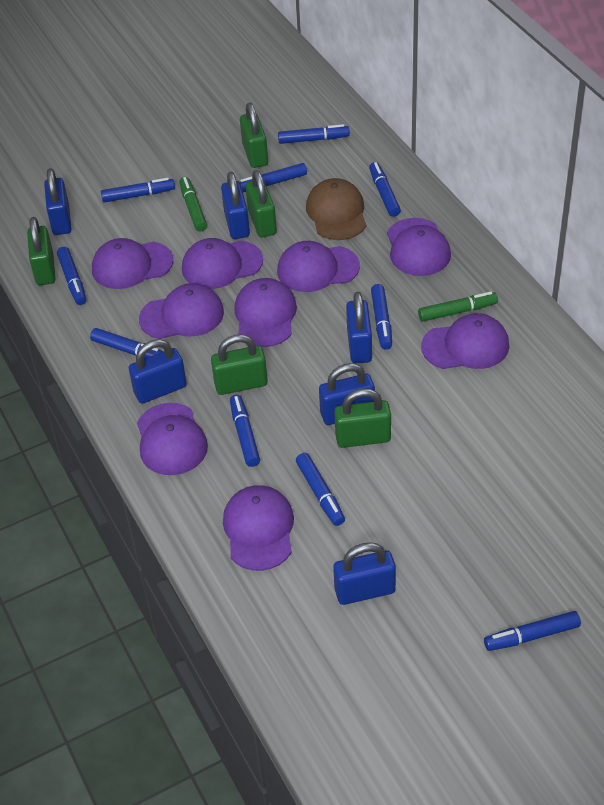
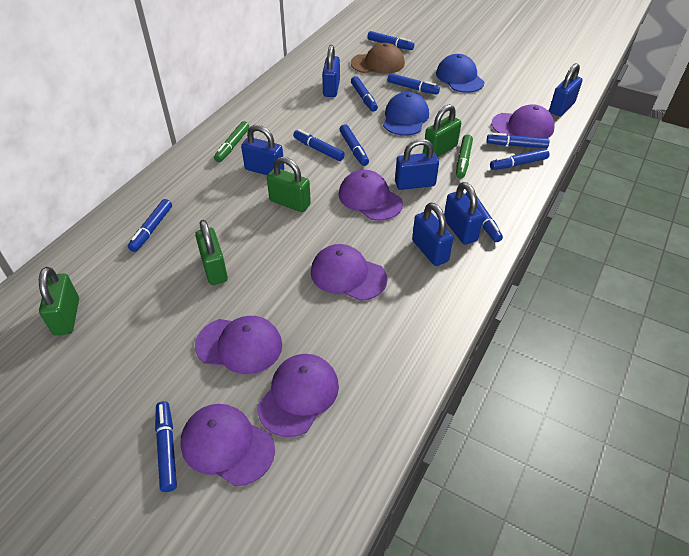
blue cap: 0 -> 2
green padlock: 5 -> 4
purple cap: 9 -> 6

